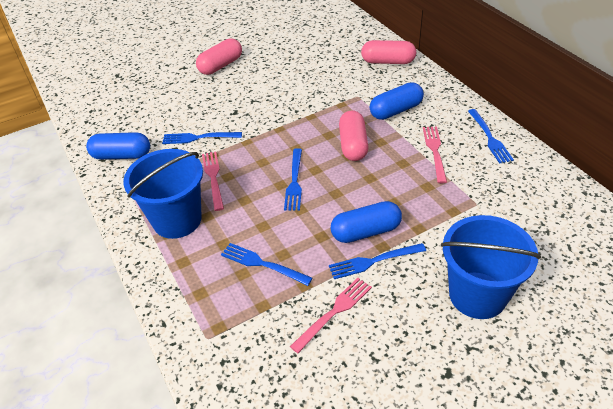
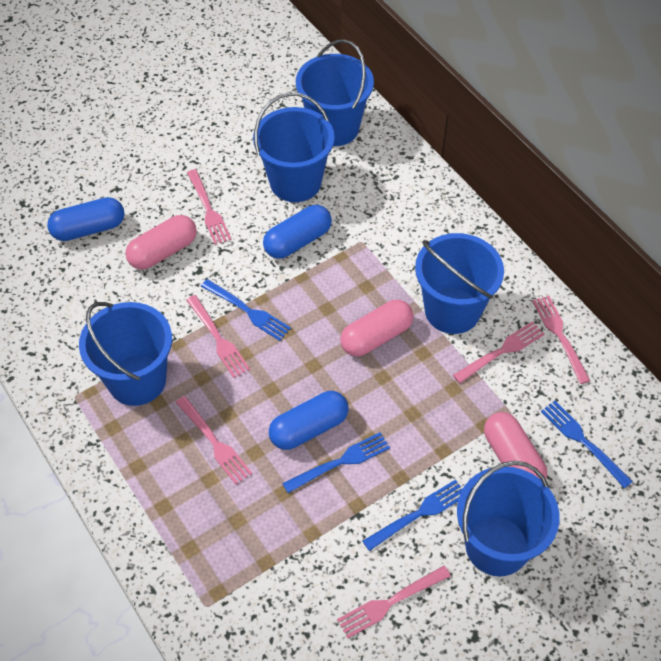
blue bucket: 2 -> 5
blue fork: 5 -> 4
pink fork: 3 -> 6

